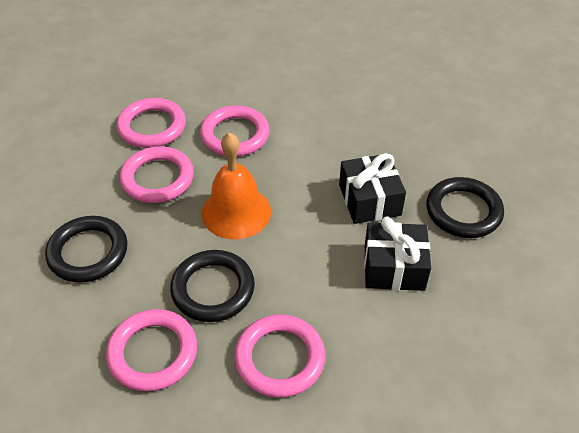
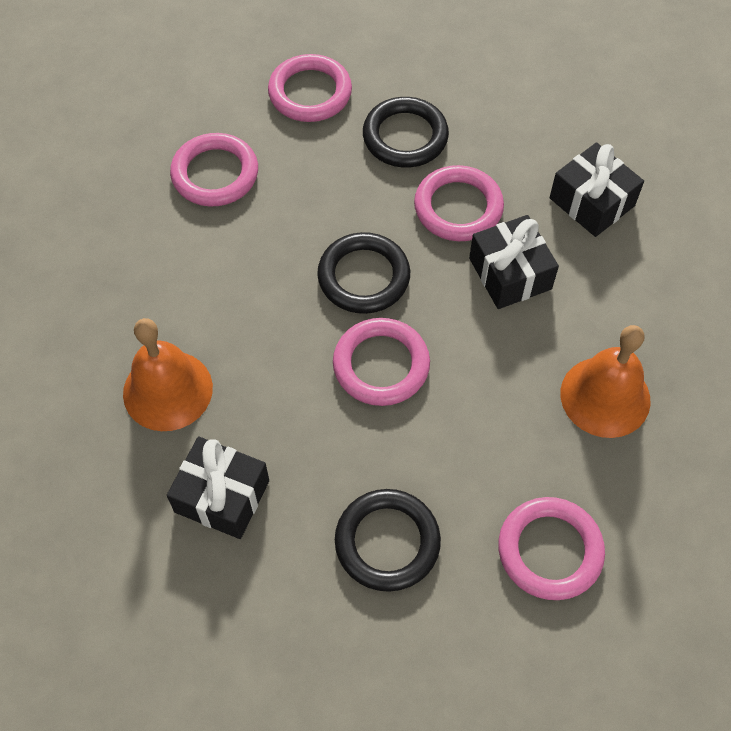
black gift: 2 -> 3
orange bell: 1 -> 2

